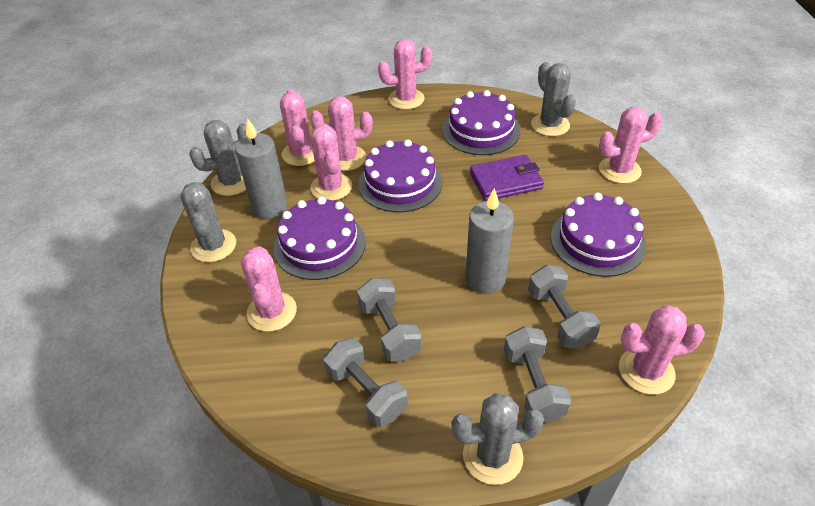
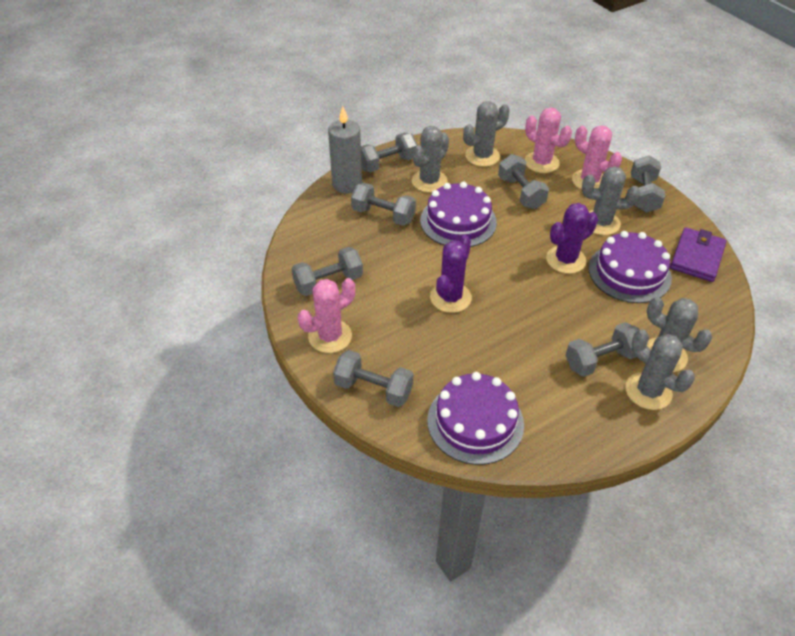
grey cactus: 4 -> 5
grey candle: 2 -> 1
grey dumbbell: 4 -> 7
pink cactus: 7 -> 3
purple cactus: 0 -> 2
purple cake: 4 -> 3

